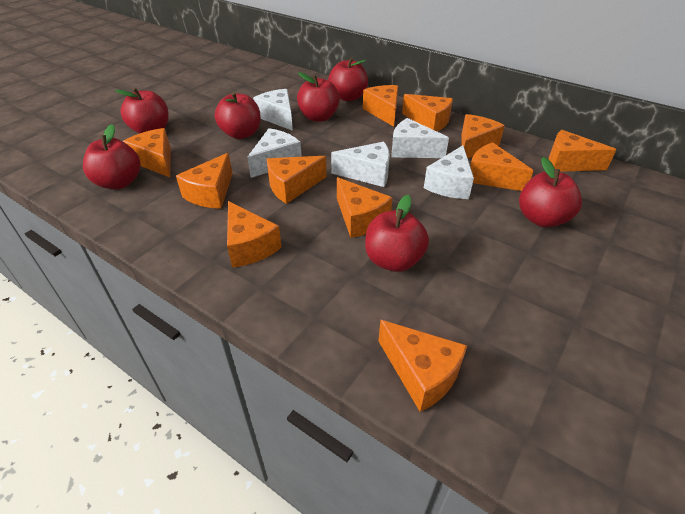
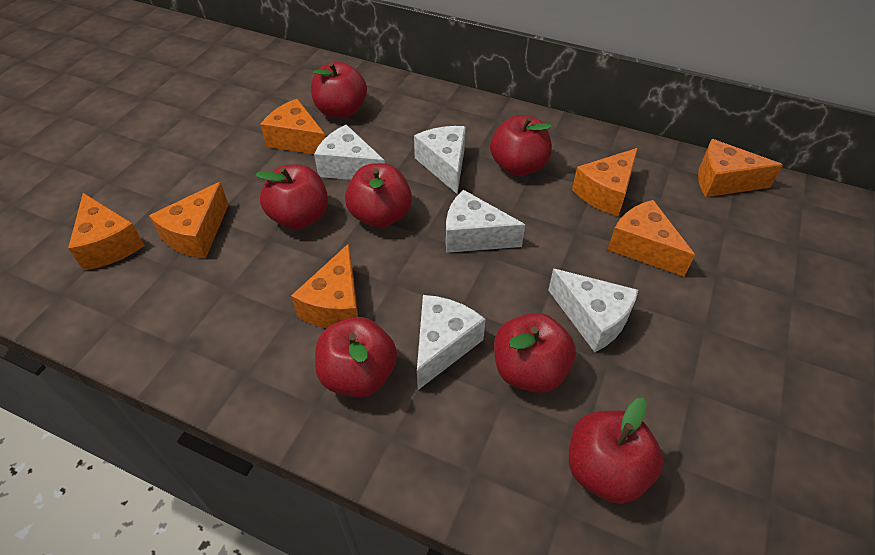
orange cheese: 11 -> 7

